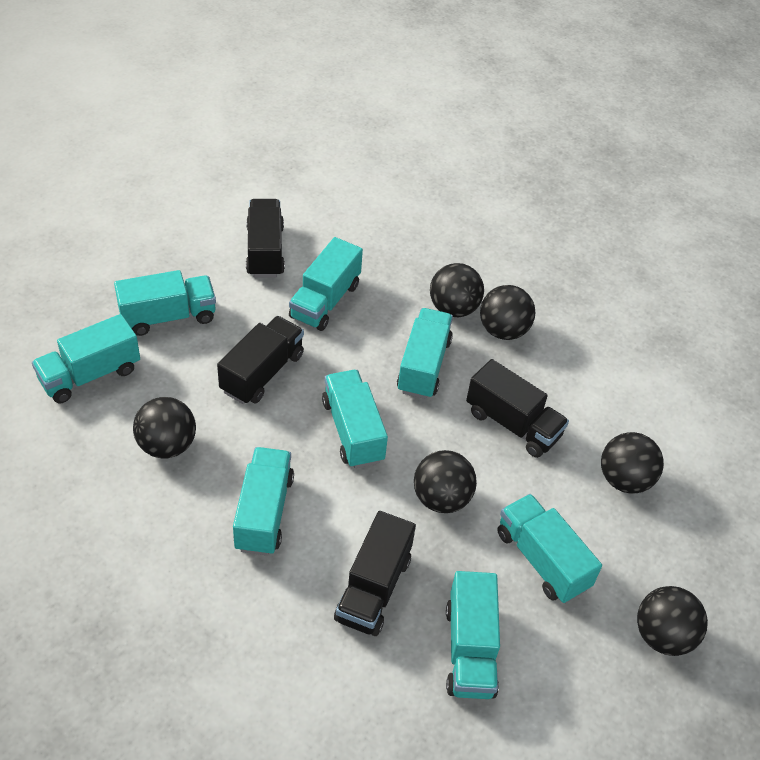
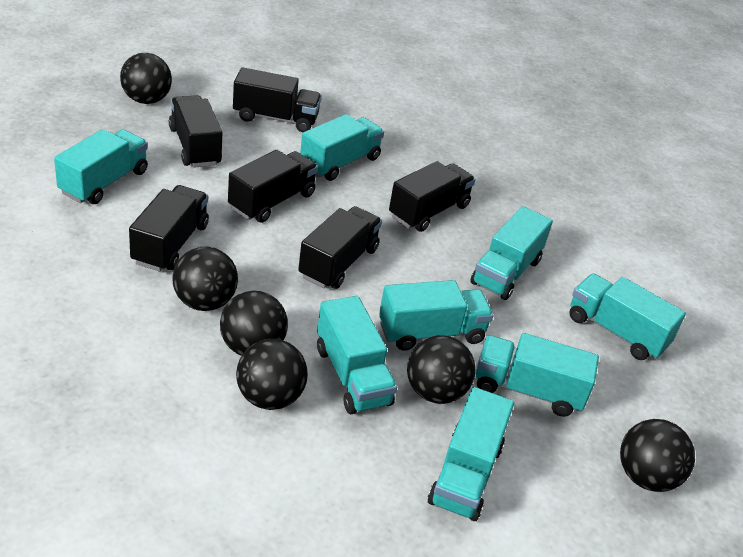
black truck: 4 -> 6

